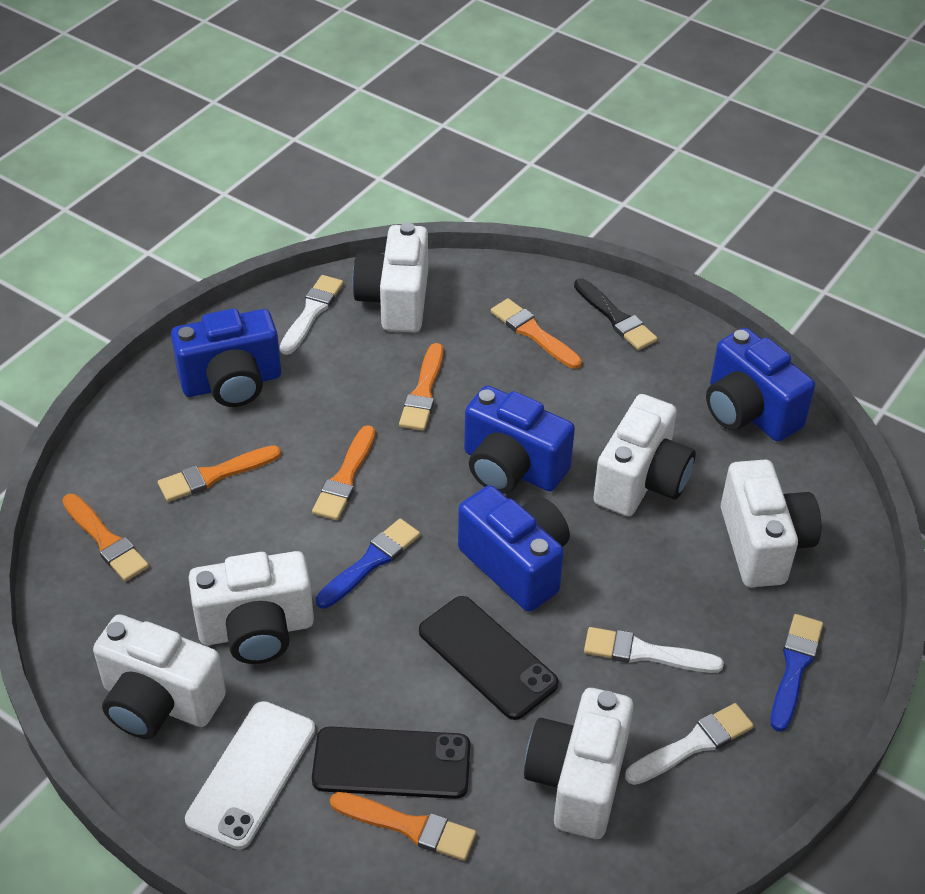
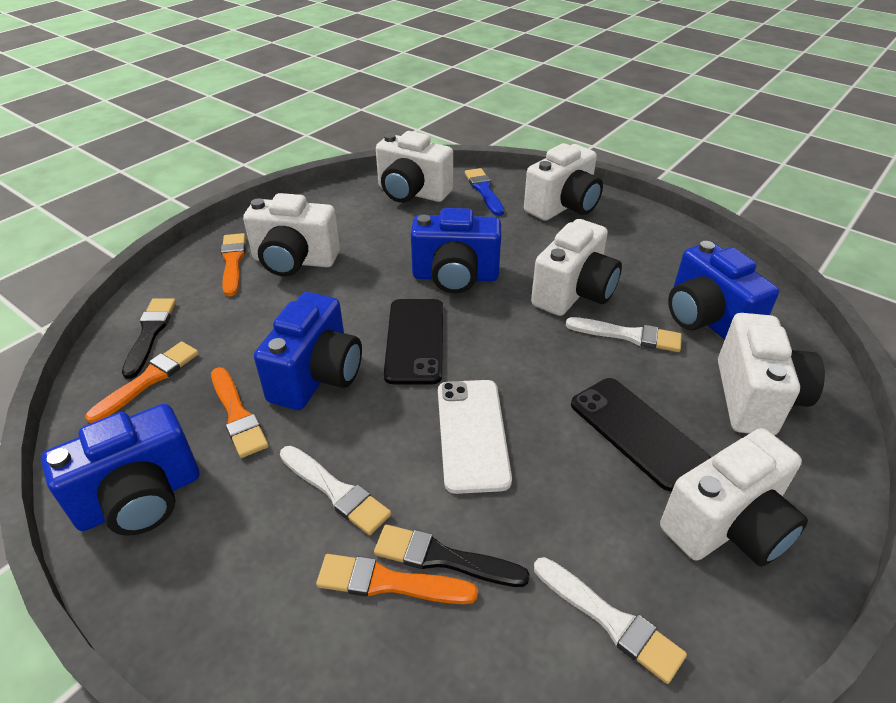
black brush: 1 -> 2
blue brush: 2 -> 1
orange brush: 6 -> 4

